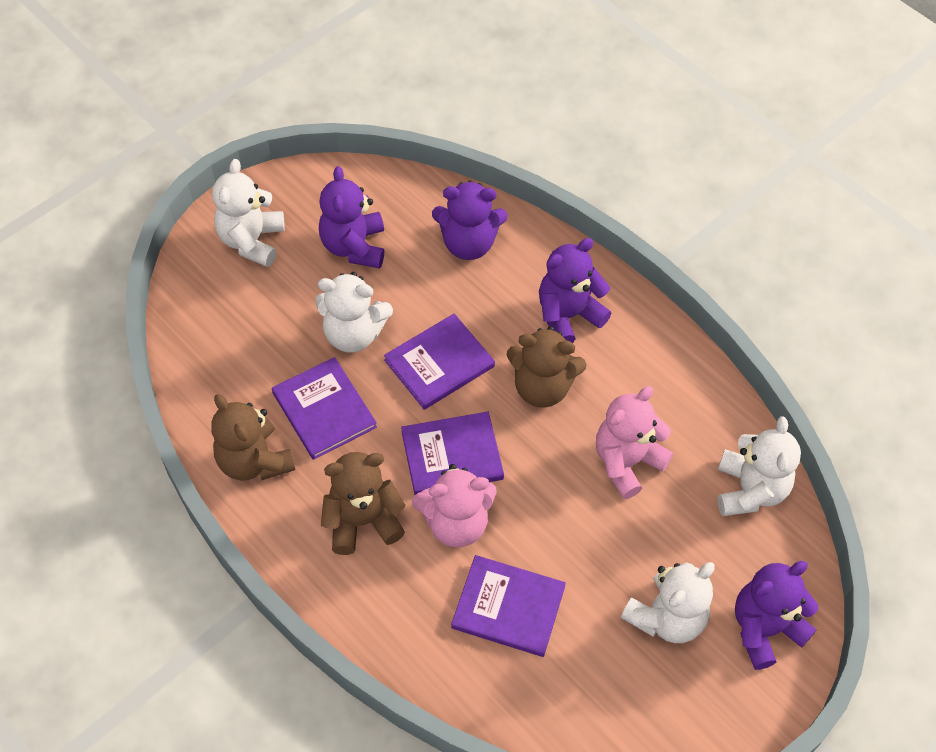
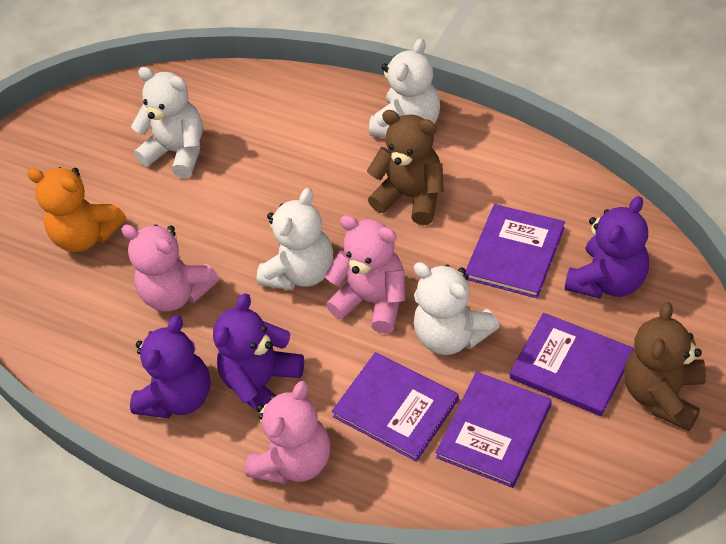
brown teddy bear: 3 -> 2
orange teddy bear: 0 -> 1
pink teddy bear: 2 -> 3
purple teddy bear: 4 -> 3

